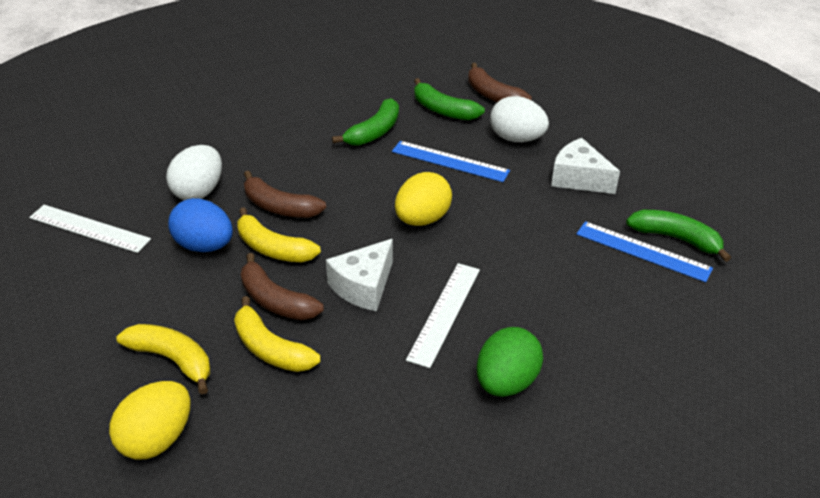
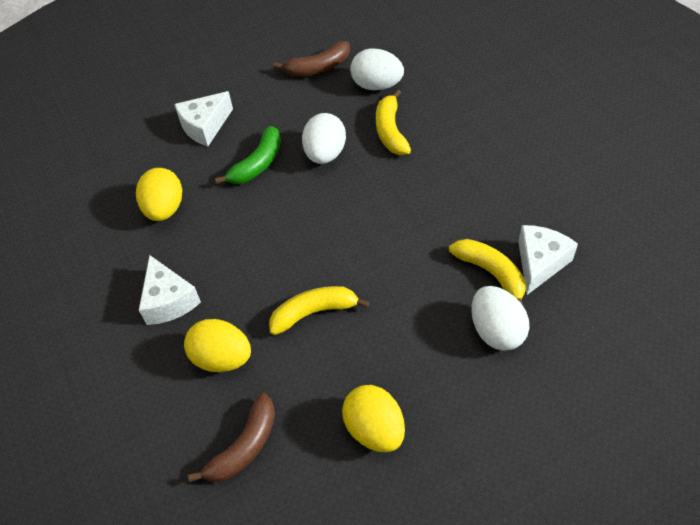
blue egg: 1 -> 0
blue ruler: 2 -> 0
brown banana: 3 -> 2
green banana: 3 -> 1
green egg: 1 -> 0
white cheese: 2 -> 3
white egg: 2 -> 3
white ruler: 2 -> 0
yellow egg: 2 -> 3

